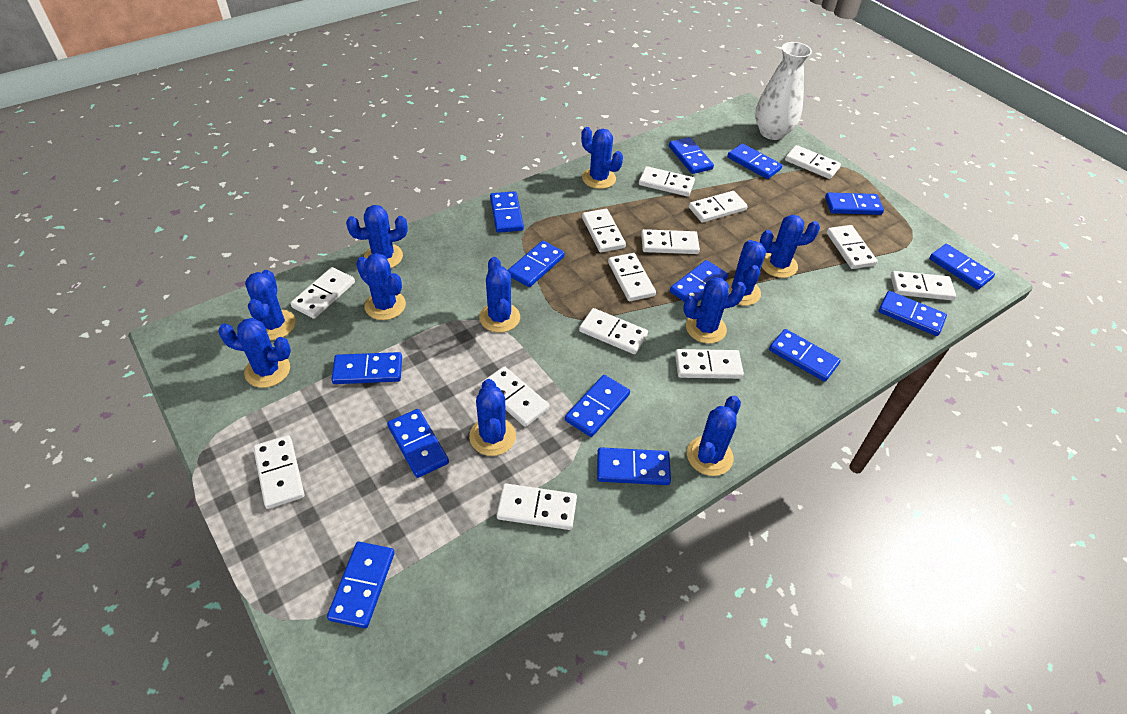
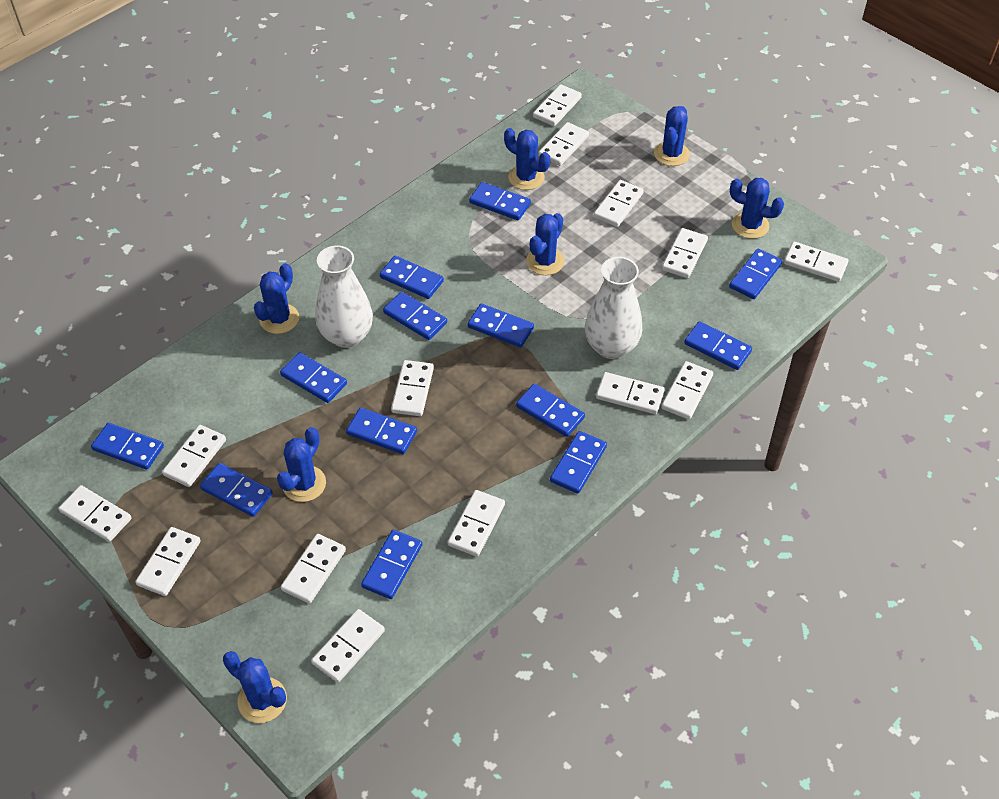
blue cactus: 11 -> 7
blue domino: 14 -> 13
white vase: 1 -> 2

